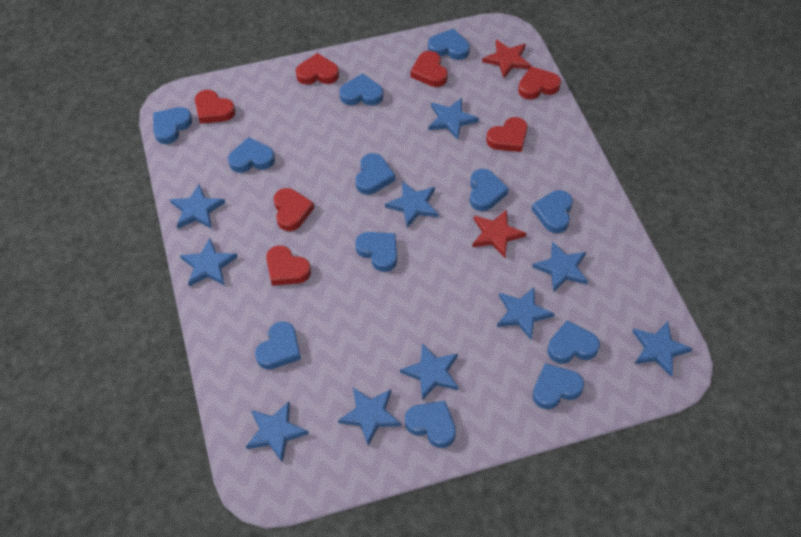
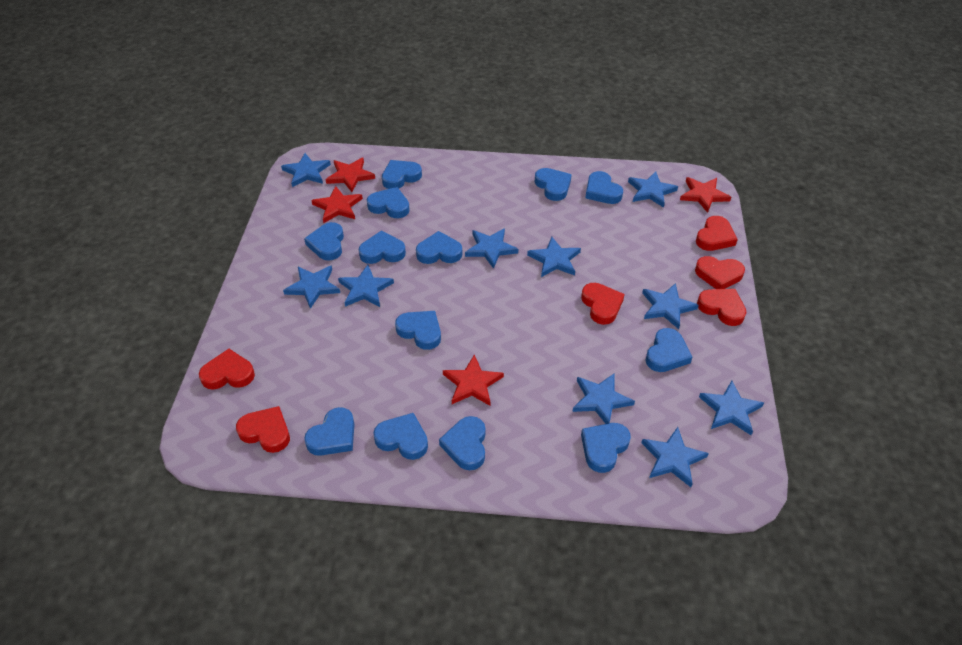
blue heart: 12 -> 13
red heart: 7 -> 6
red star: 2 -> 4

